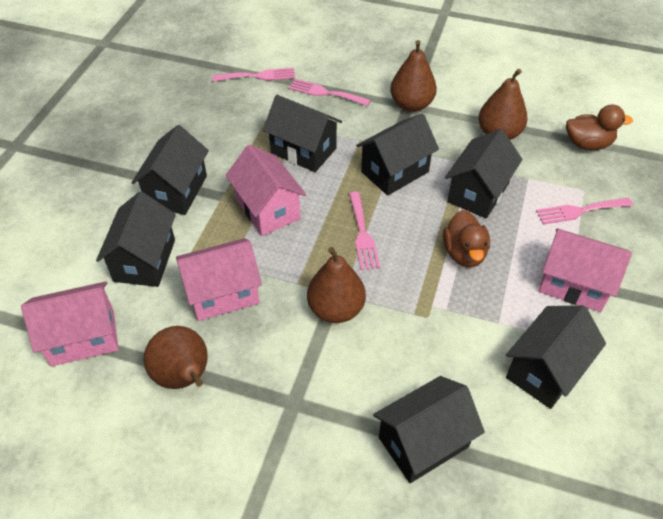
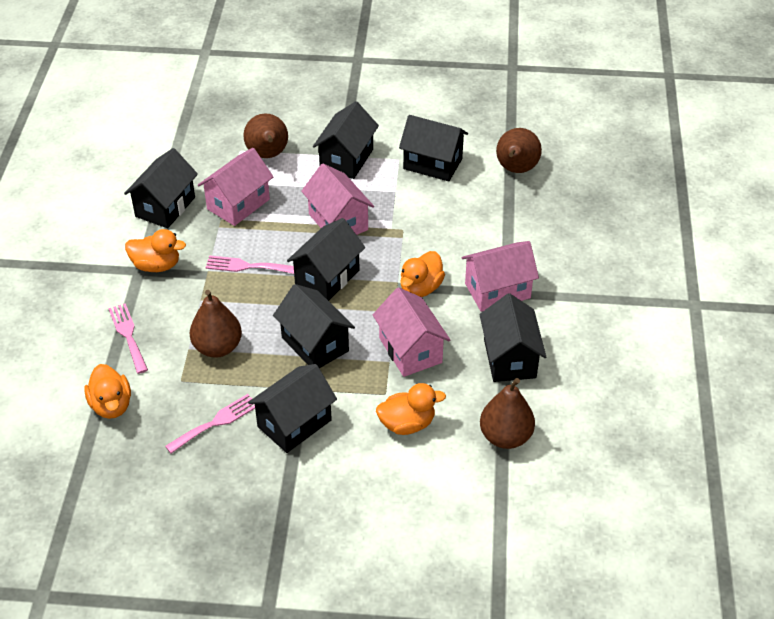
brown duck: 2 -> 0
orange duck: 0 -> 4
pink fork: 4 -> 3

